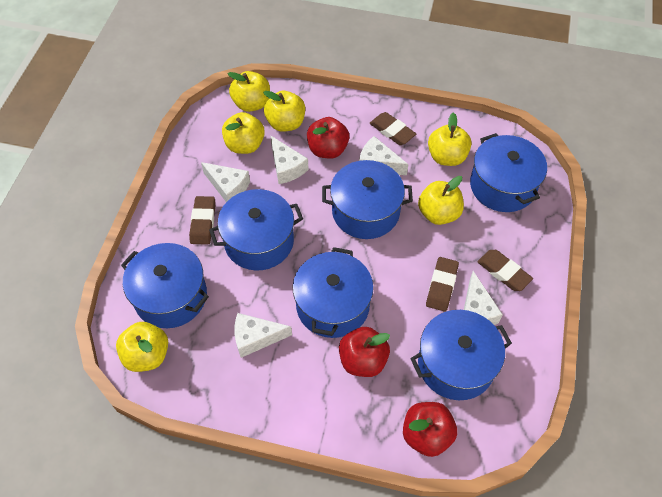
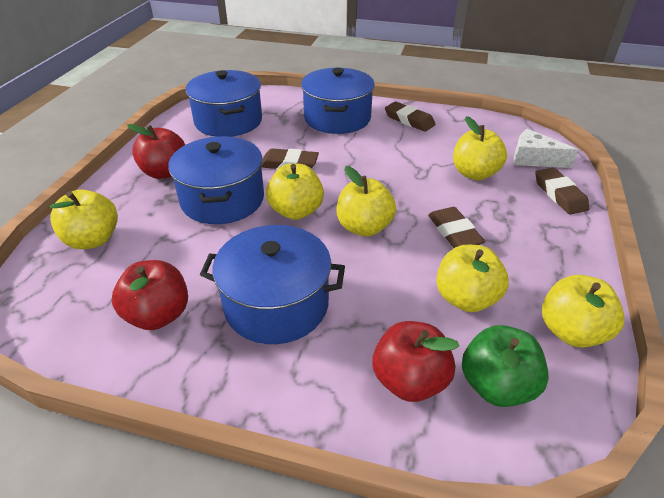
blue pot: 6 -> 4
green apple: 0 -> 1
white cheese: 5 -> 1

